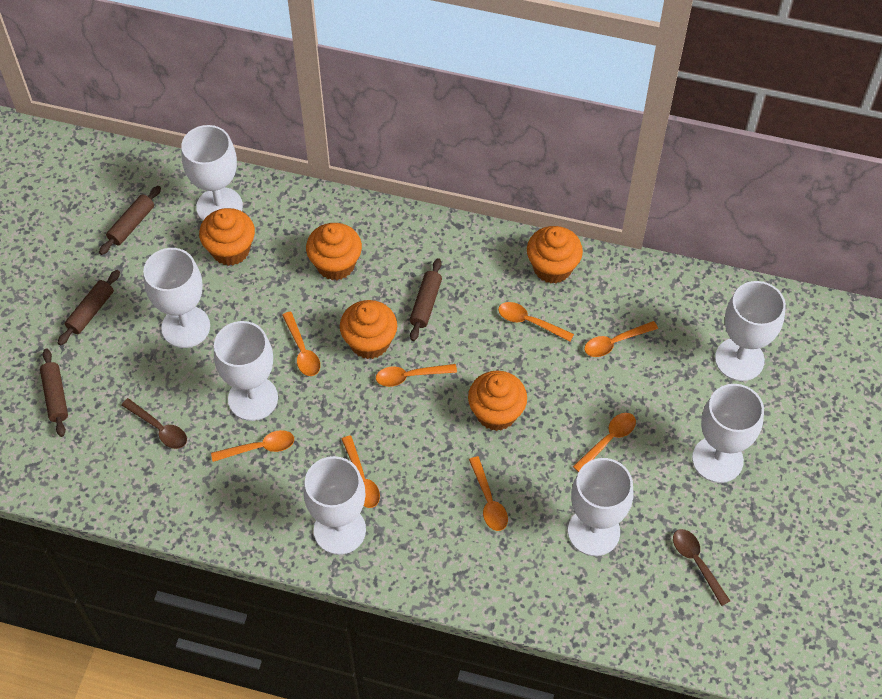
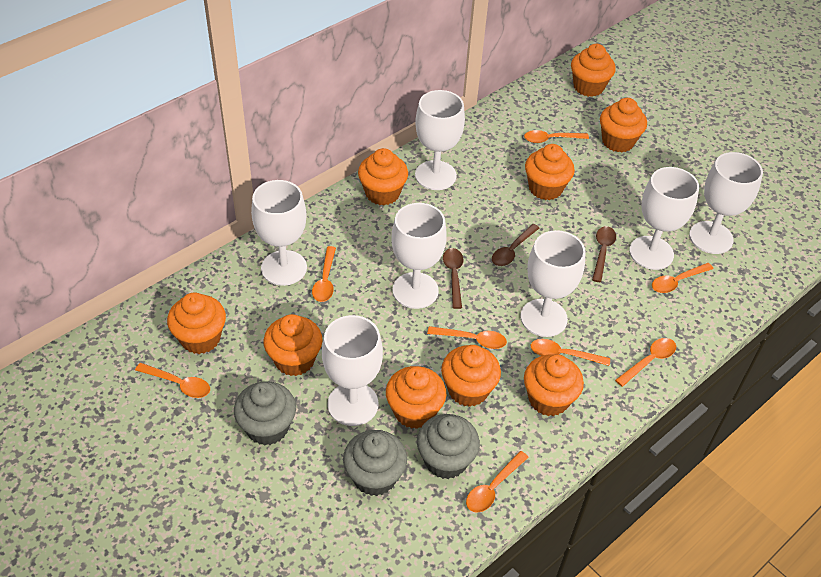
brown rolling pin: 4 -> 0
brown spoon: 2 -> 3
grey cupcake: 0 -> 3
orange cupcake: 5 -> 9

